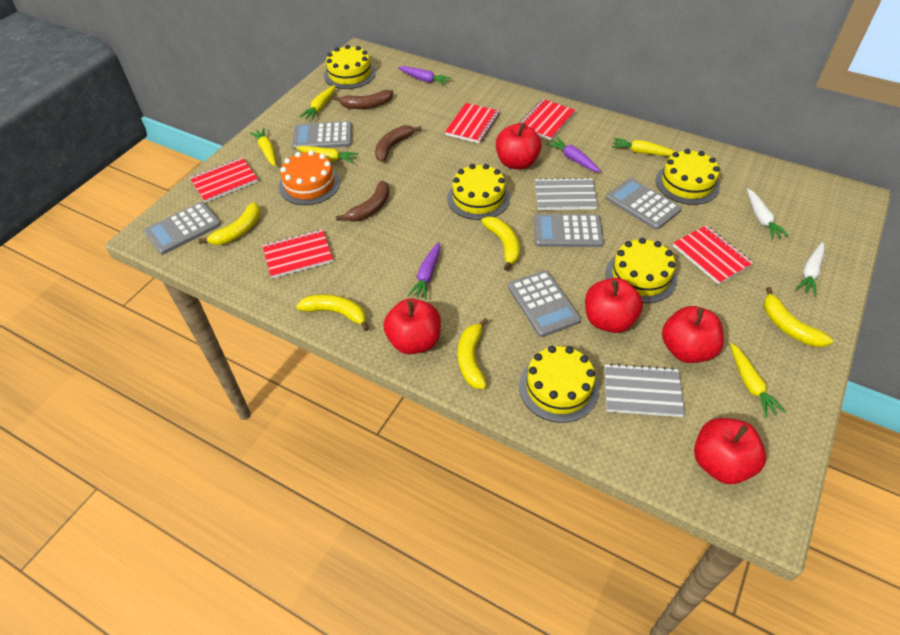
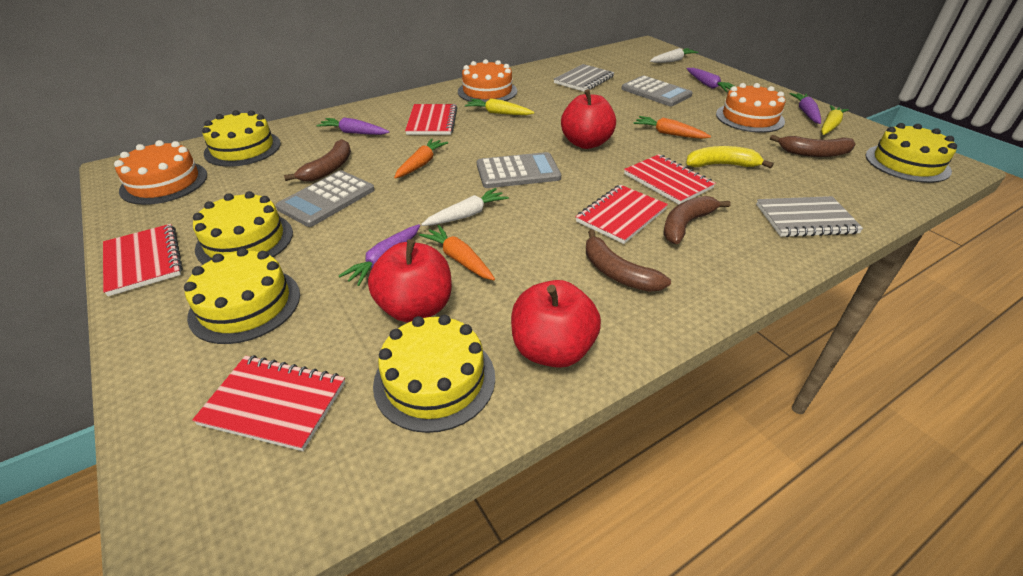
brown banana: 3 -> 4
grey calculator: 5 -> 3
orange cake: 1 -> 3
orange carrot: 0 -> 3
purple carrot: 3 -> 4
red apple: 5 -> 3
yellow banana: 5 -> 1
yellow carrot: 5 -> 2

